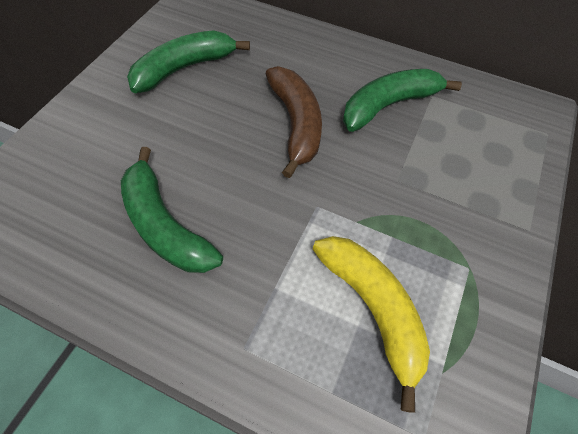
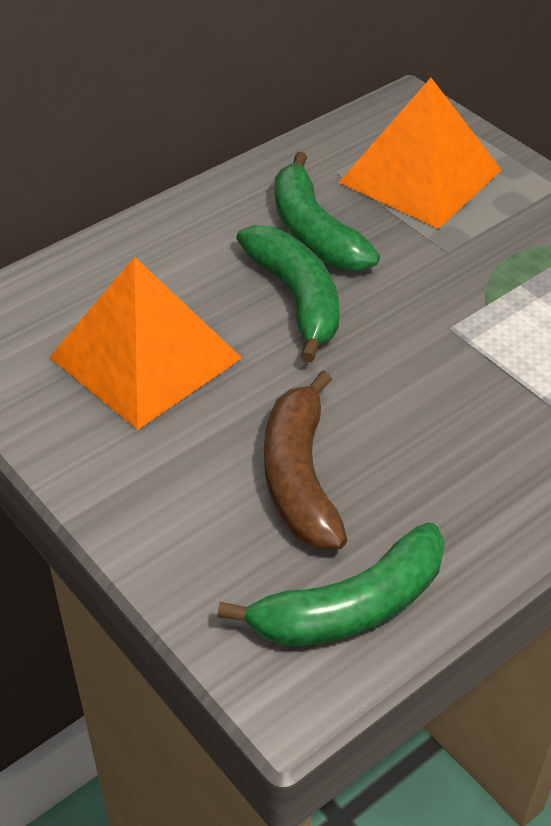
orange pyramid: 0 -> 2
yellow banana: 1 -> 0

